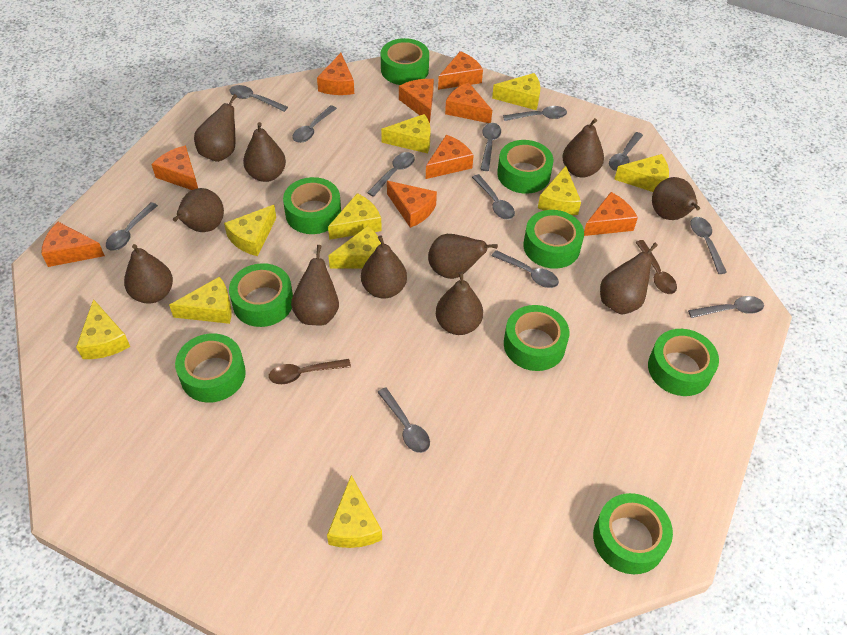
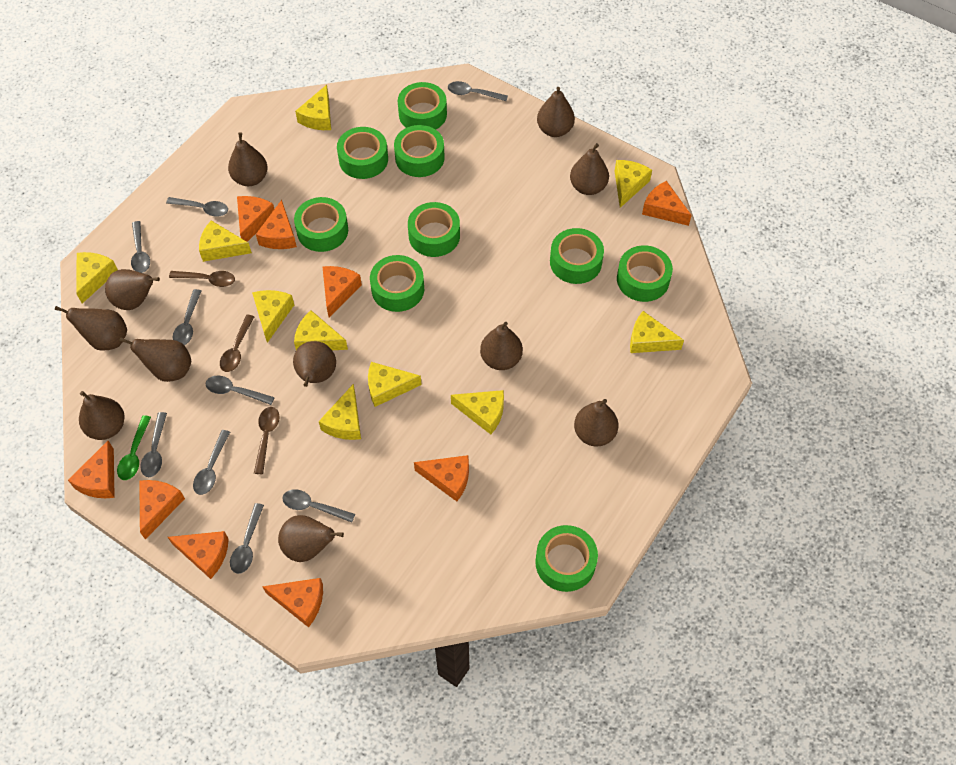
brown spoon: 2 -> 3
green spoon: 0 -> 1
grey spoon: 12 -> 9

